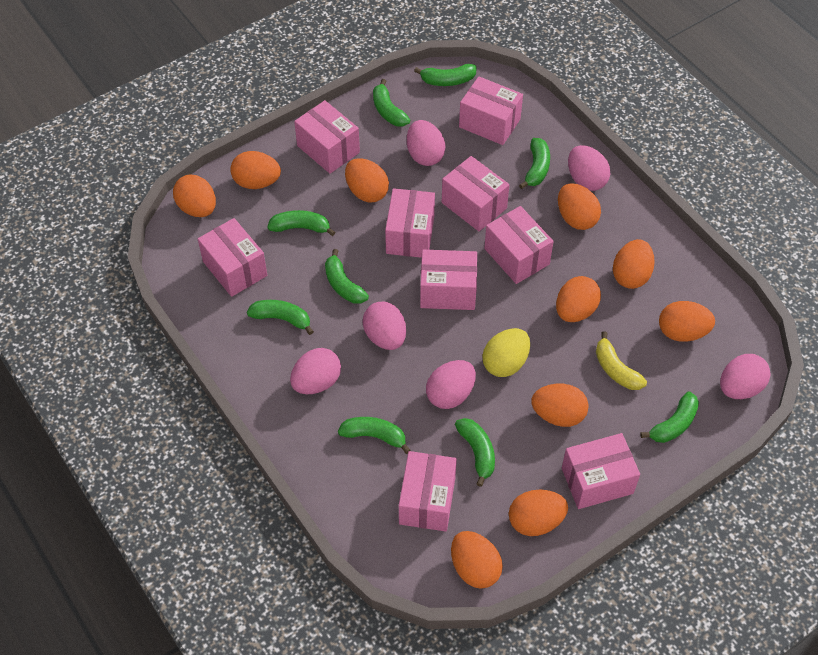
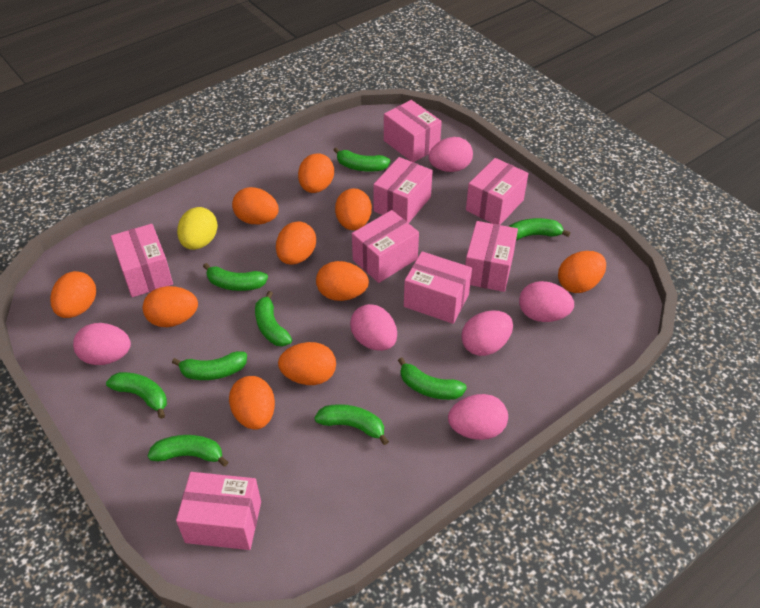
pink box: 9 -> 8
yellow banana: 1 -> 0

